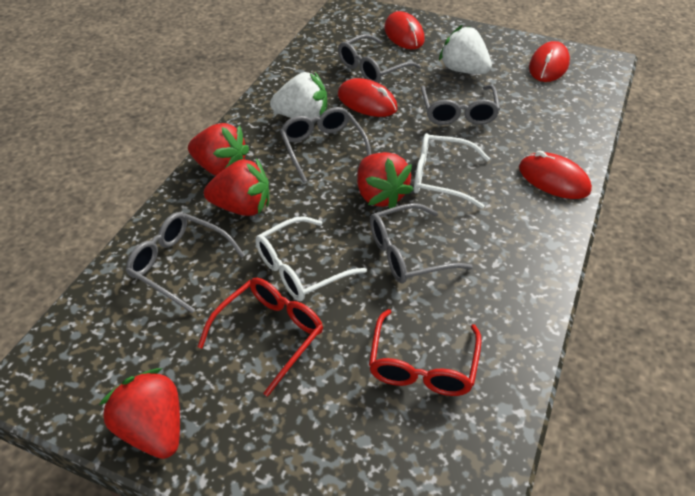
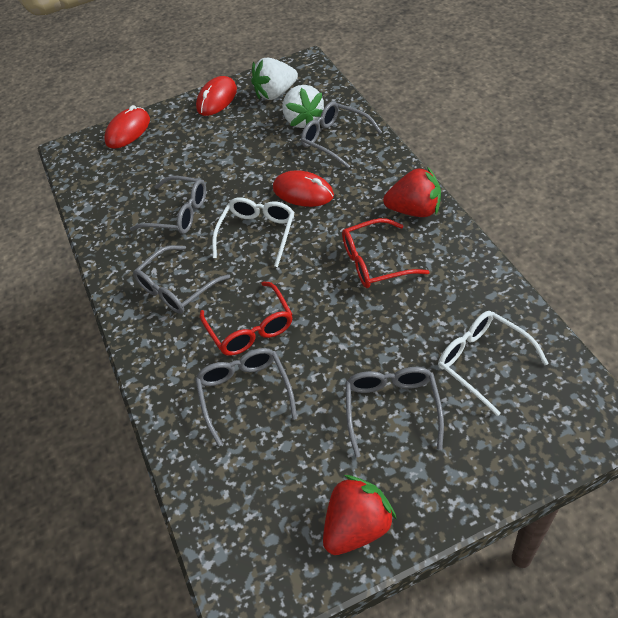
red mouse: 4 -> 3
red strawberry: 4 -> 2

